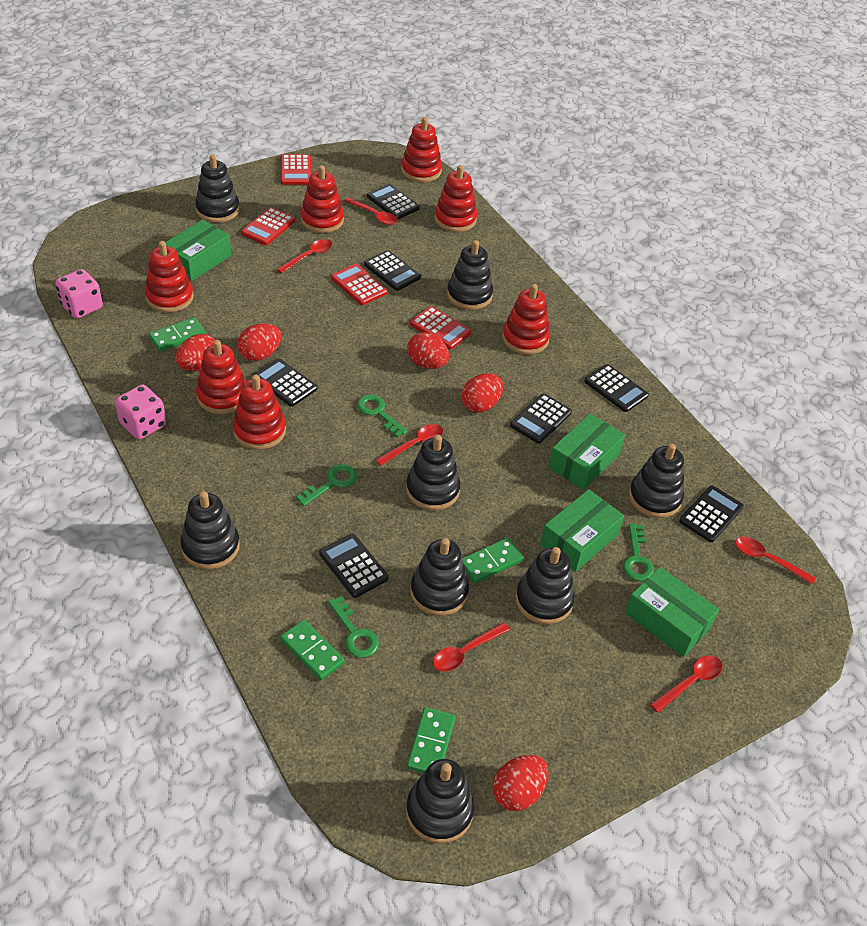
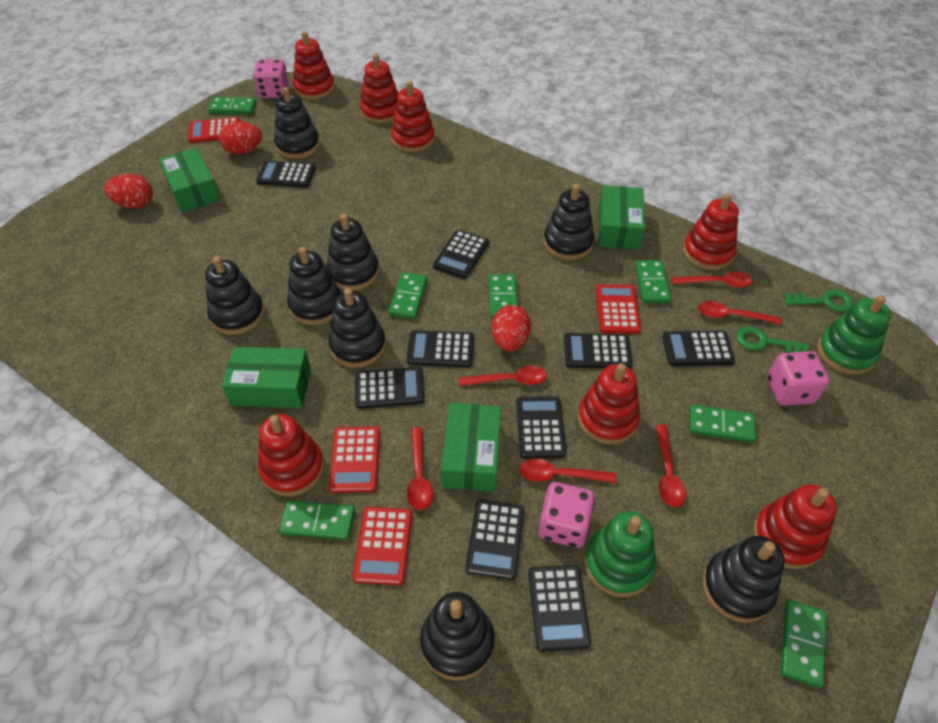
black calculator: 7 -> 9
green domino: 4 -> 7
green key: 4 -> 2
green stacking toy: 0 -> 2
pink dice: 2 -> 3
red egg: 5 -> 3

